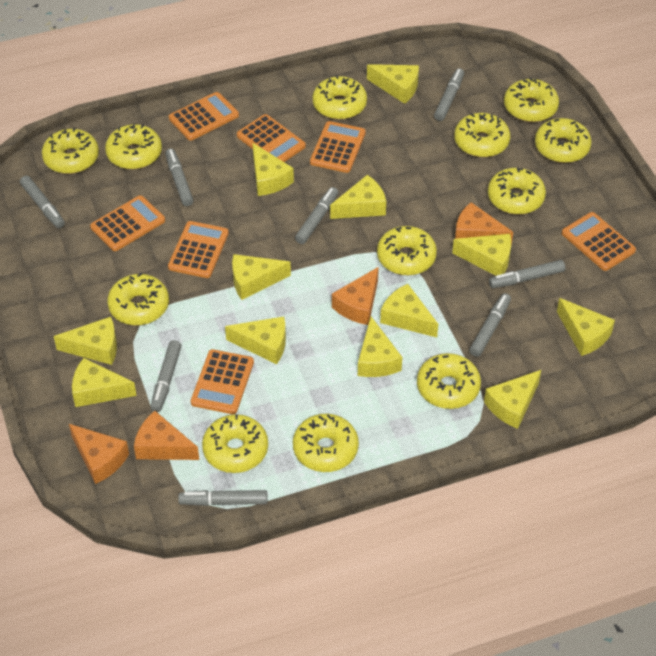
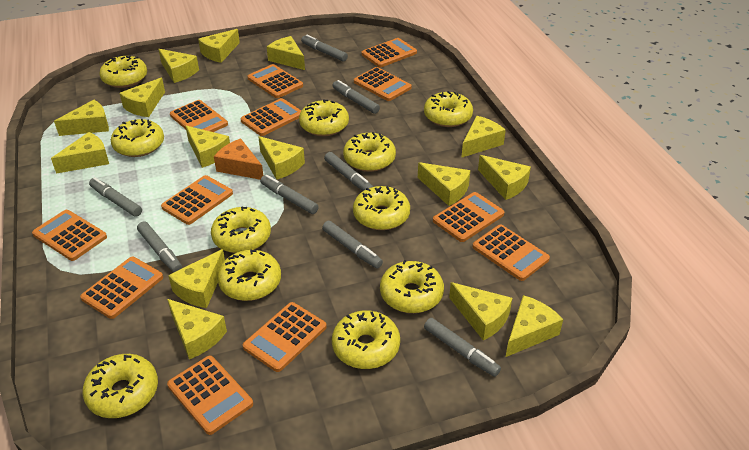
orange calculator: 7 -> 12
orange cheese: 4 -> 1
yellow cheese: 12 -> 15
yellow donut: 12 -> 11

